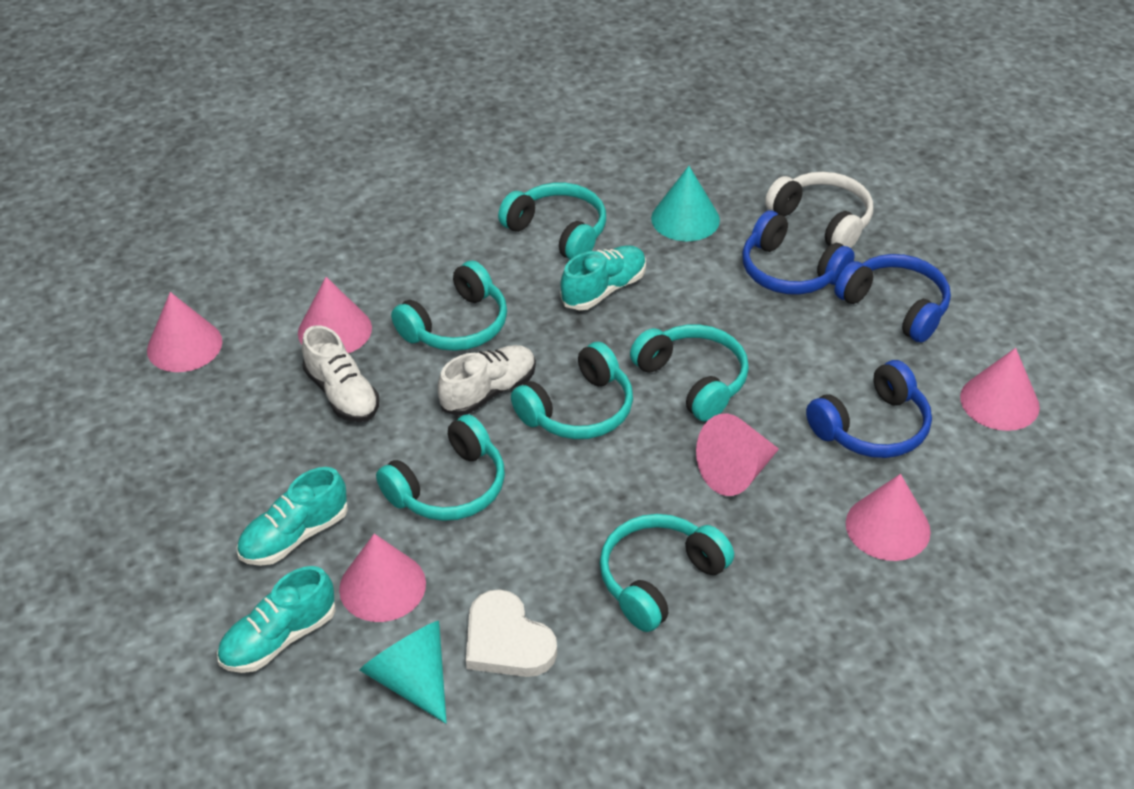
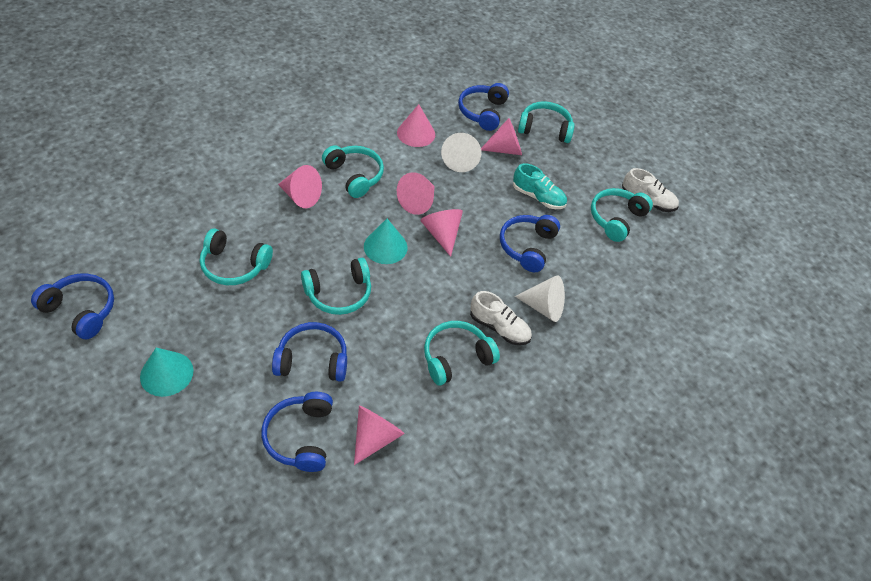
blue headphones: 3 -> 5
turquoise shoe: 3 -> 1
white cone: 0 -> 2
white headphones: 1 -> 0
white heart: 1 -> 0

